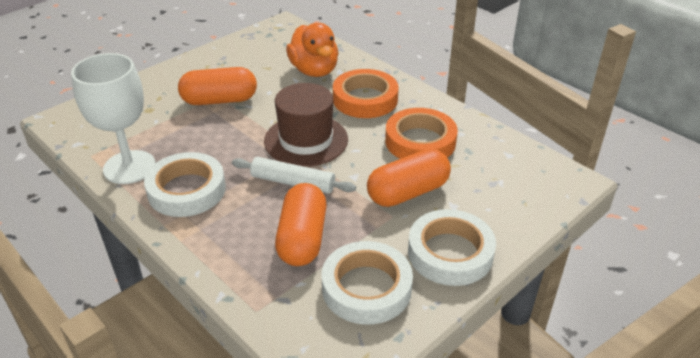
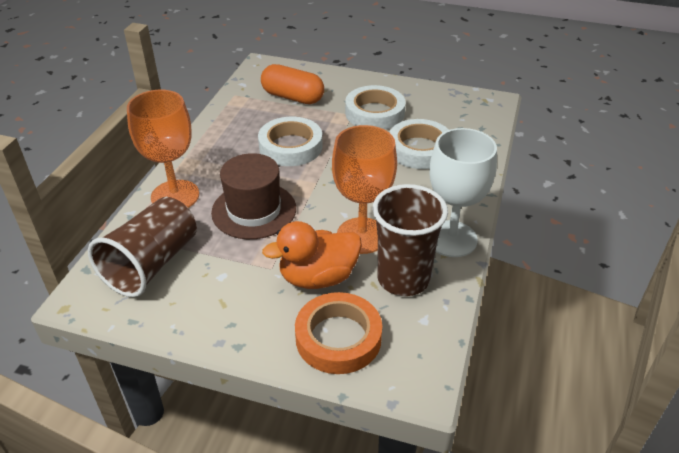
brown cup: 0 -> 2
orange capsule: 3 -> 1
orange goblet: 0 -> 2
orange tape: 2 -> 1
white rolling pin: 1 -> 0

